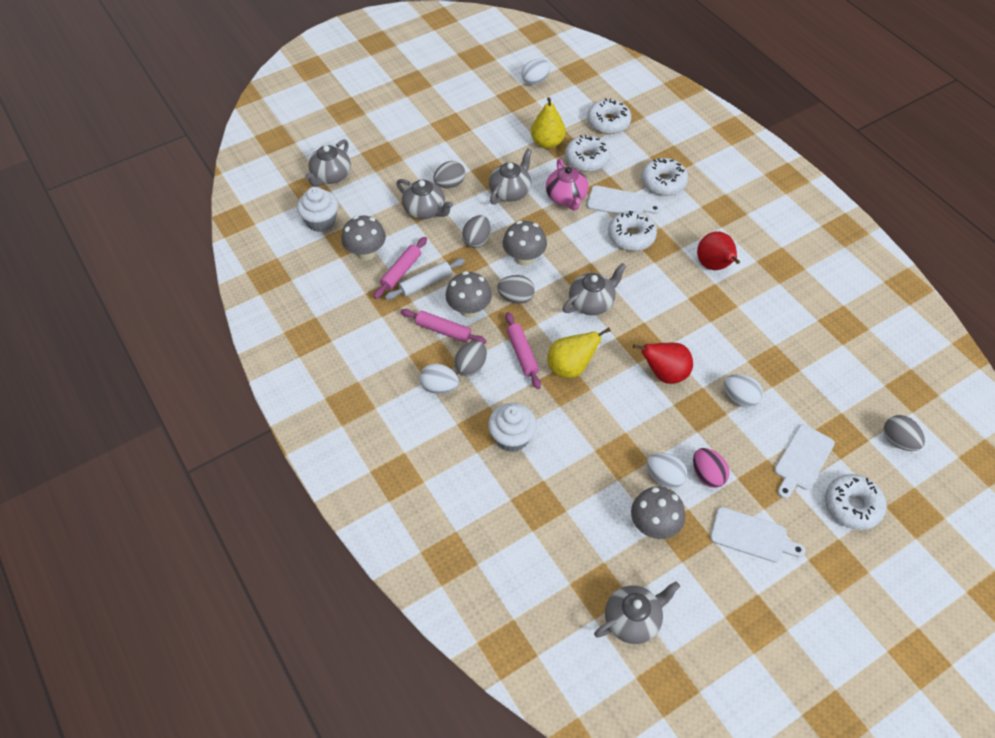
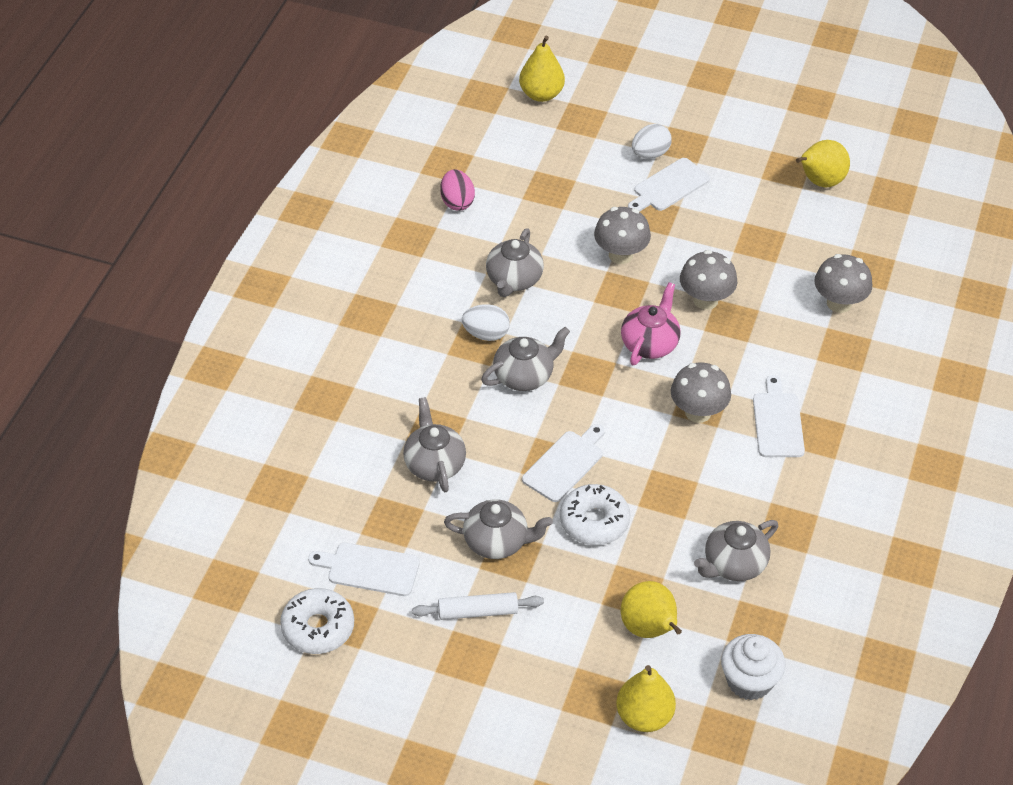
grey egg: 5 -> 0
pink rolling pin: 3 -> 0
red pear: 2 -> 0
white cupcake: 2 -> 1
white cutting board: 3 -> 4
white donut: 5 -> 2
white egg: 4 -> 2
yellow pear: 2 -> 4

